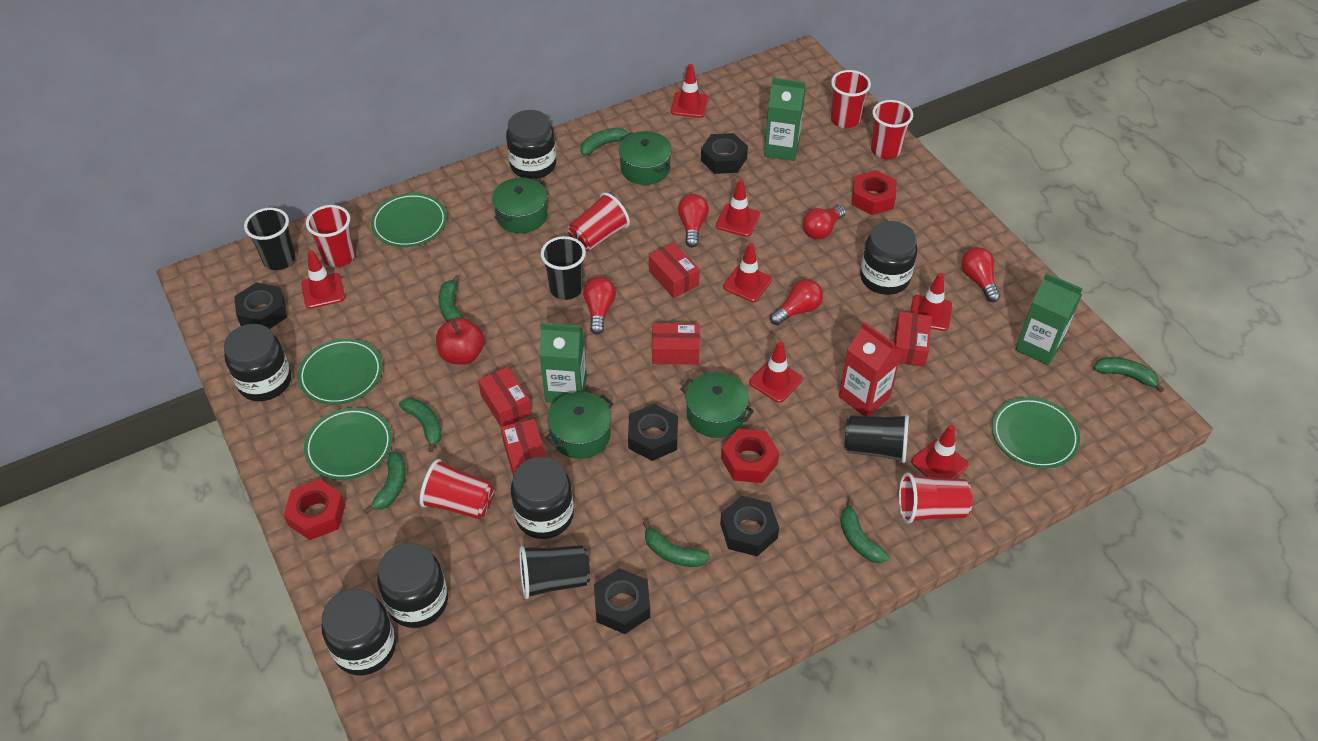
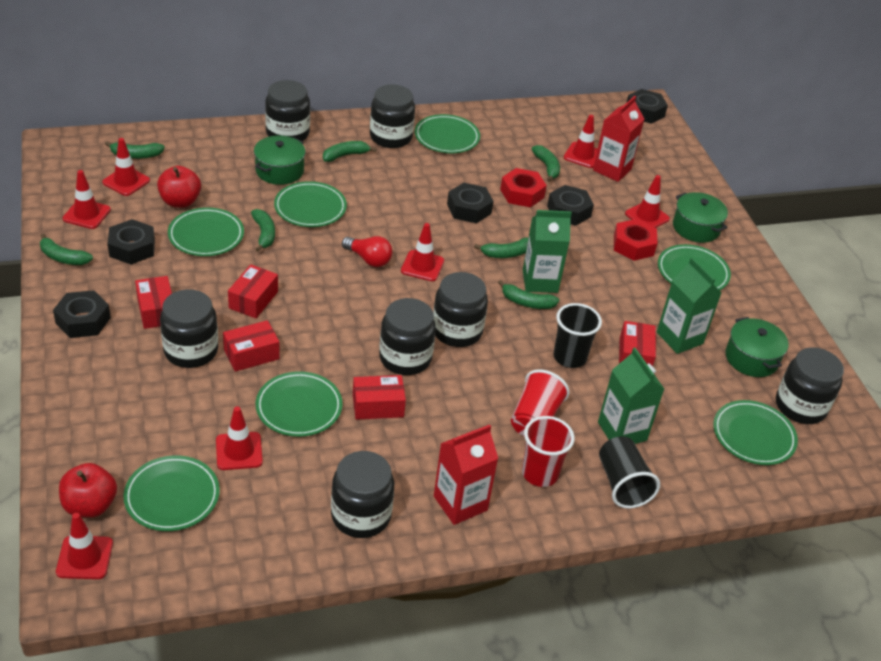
black cup: 4 -> 2
black jar: 6 -> 7
green plate: 4 -> 7
green pot: 4 -> 3
red apple: 1 -> 2
red carton: 1 -> 2
red cup: 6 -> 2
red light bulb: 5 -> 1
red nut: 3 -> 2

